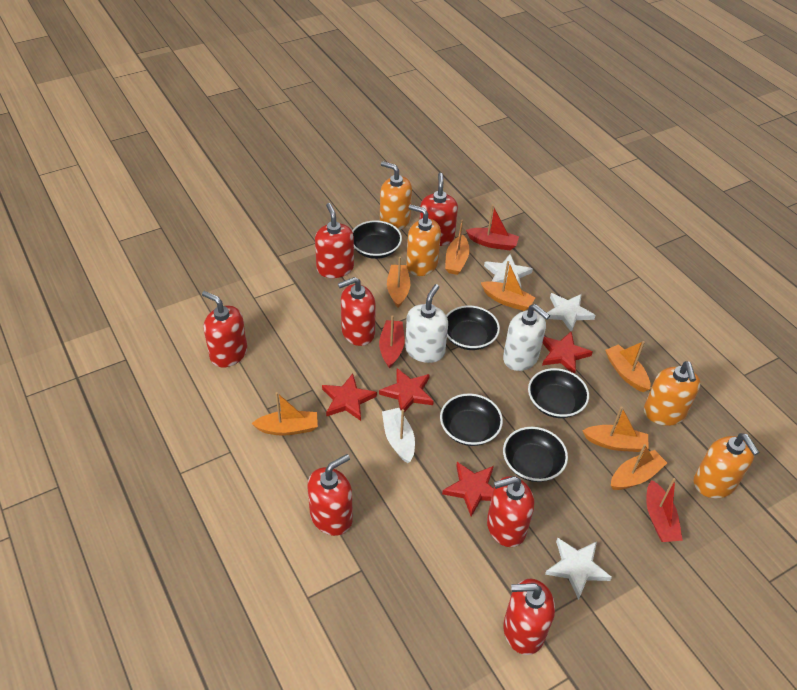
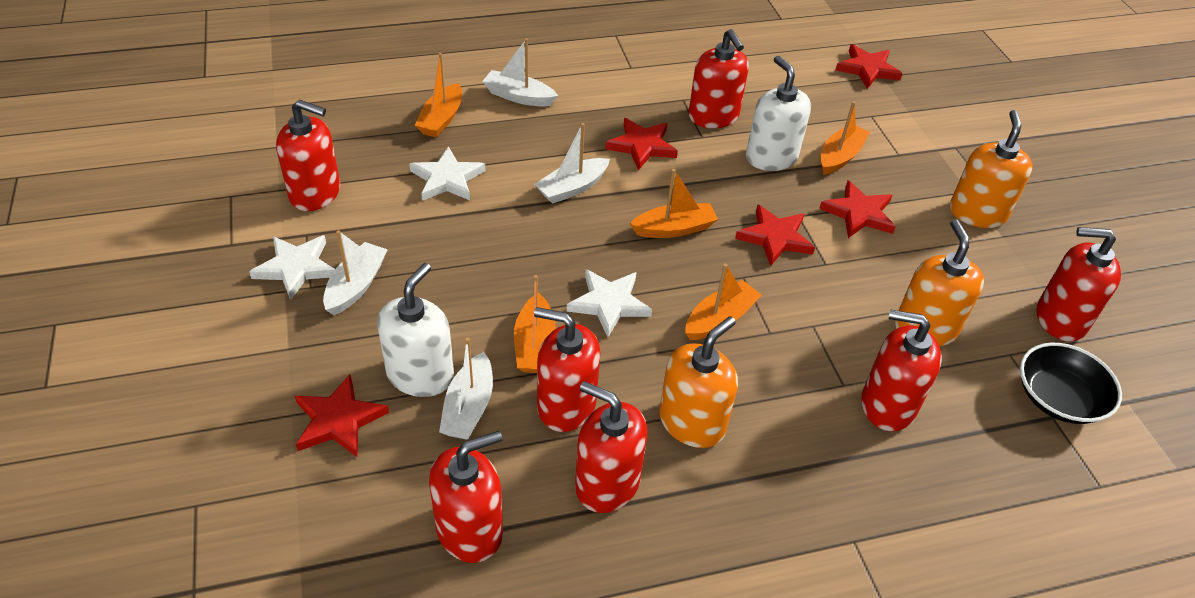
black bowl: 5 -> 1
orange boat: 7 -> 5
orange soap dispenser: 4 -> 3
red boat: 3 -> 0
red star: 4 -> 5
white boat: 1 -> 4

